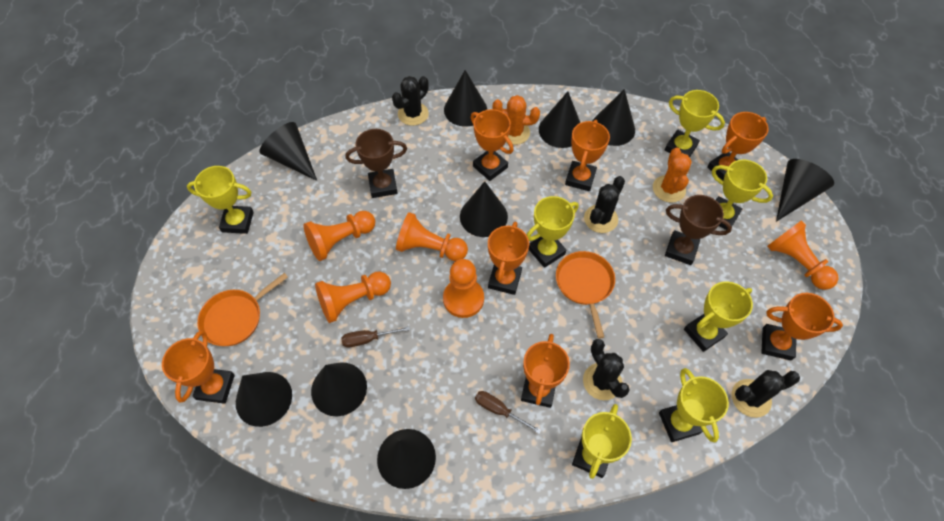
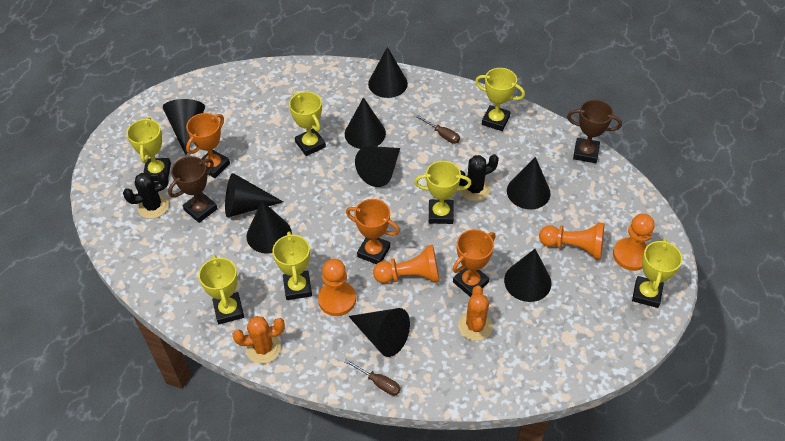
black cactus: 4 -> 2
orange pan: 2 -> 0
orange pawn: 5 -> 4
orange trophy: 7 -> 3

